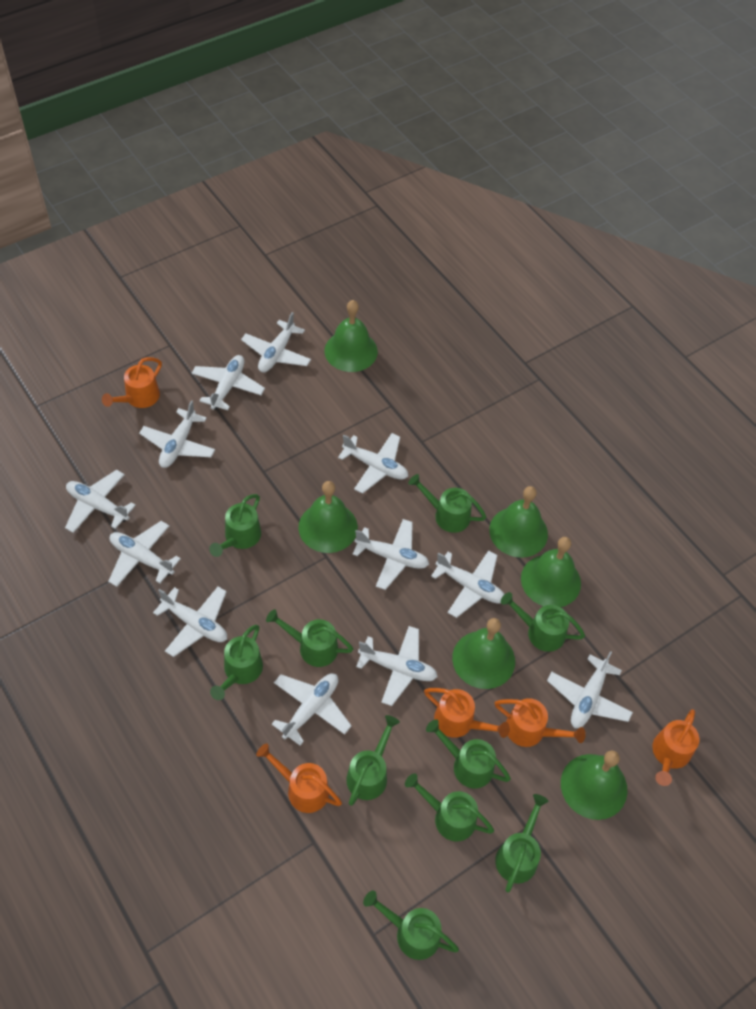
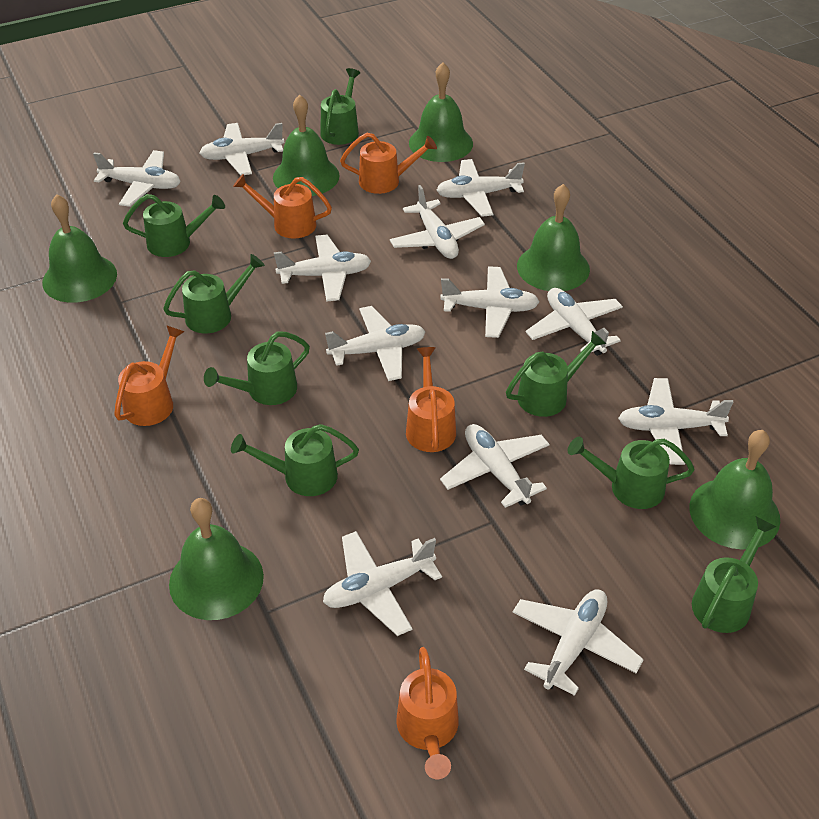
green watering can: 10 -> 8

